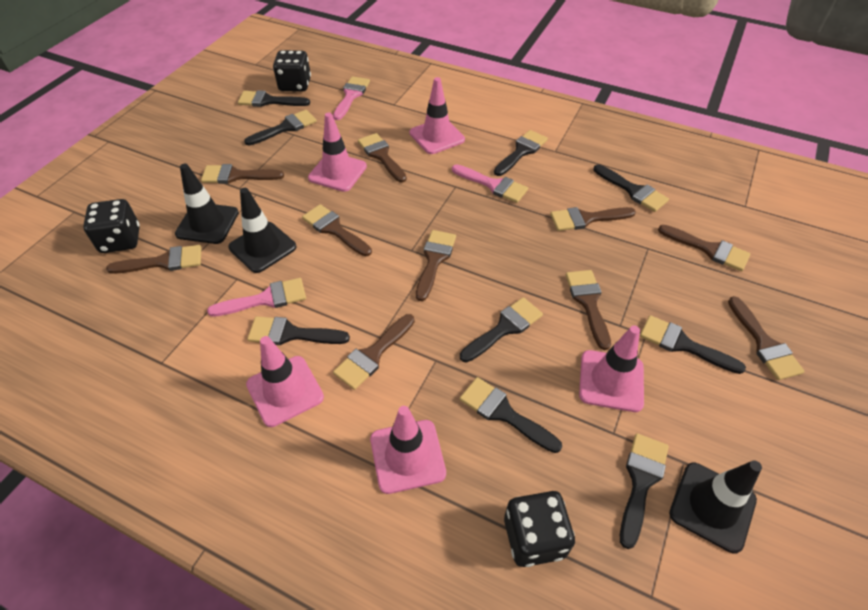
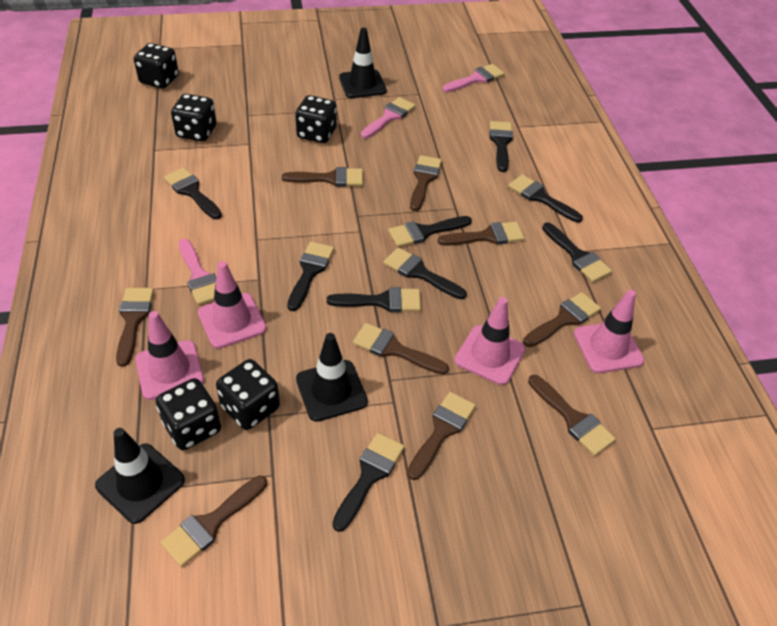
black dice: 3 -> 5
brown brush: 10 -> 9
pink traffic cone: 5 -> 4

